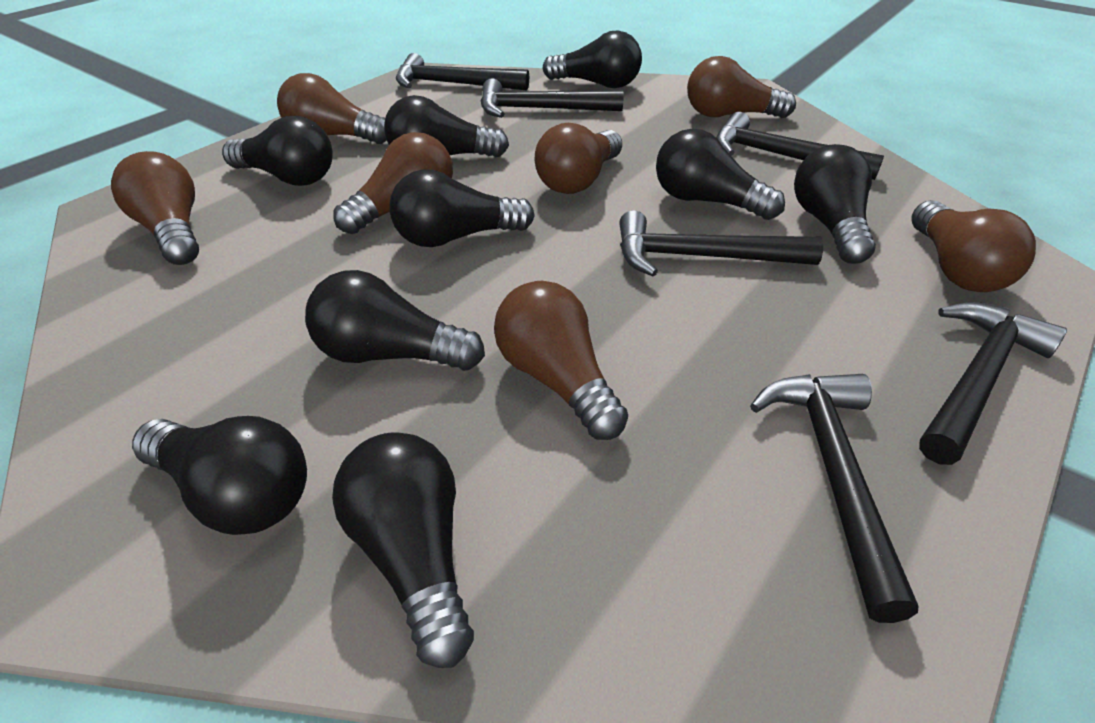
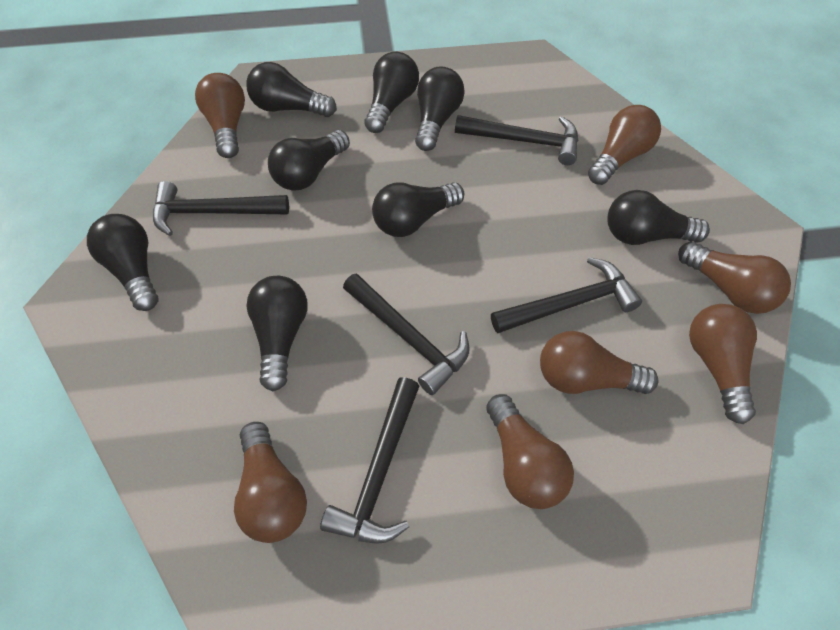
black hammer: 6 -> 5
black light bulb: 9 -> 8

